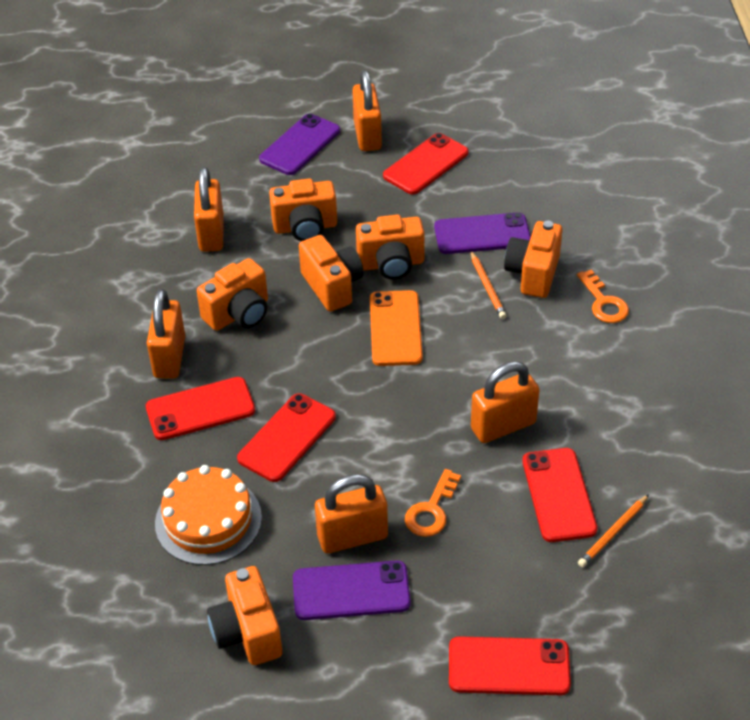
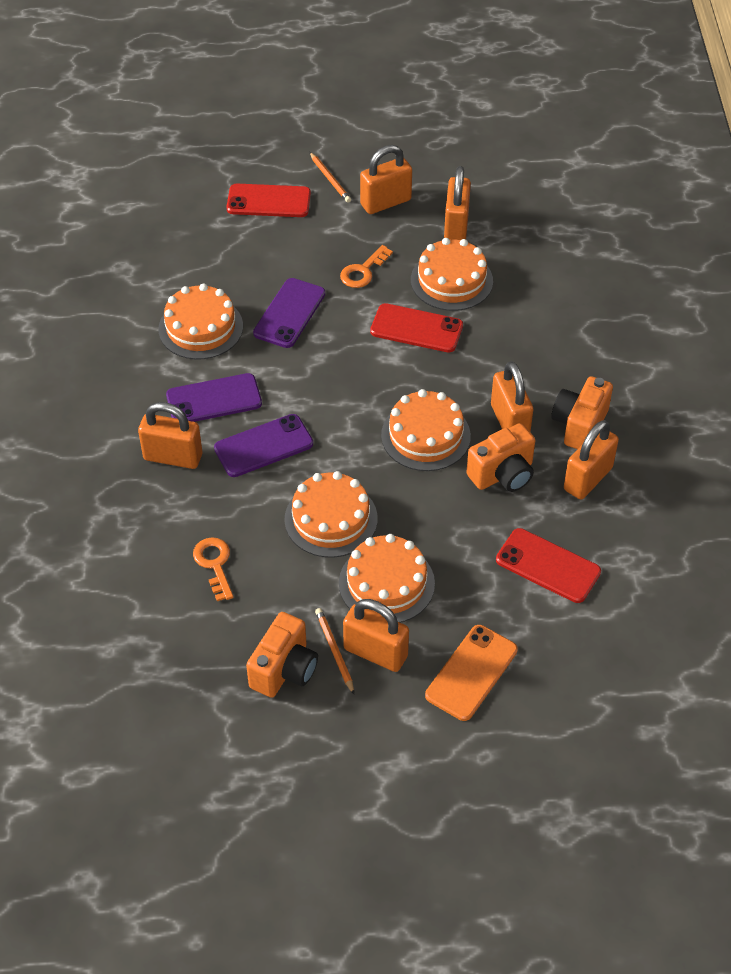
orange cake: 1 -> 5
orange camera: 6 -> 3
orange padlock: 5 -> 6
red phone: 5 -> 3

